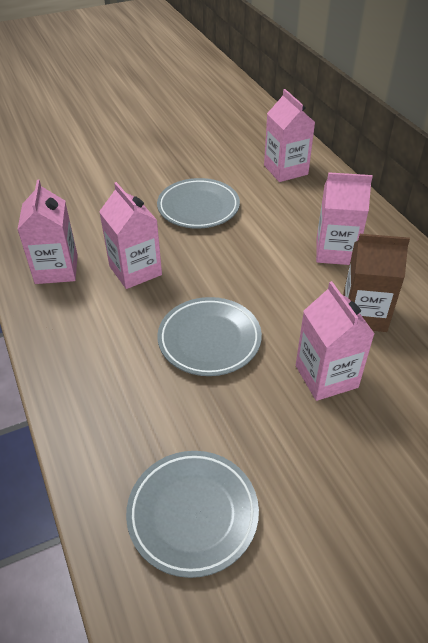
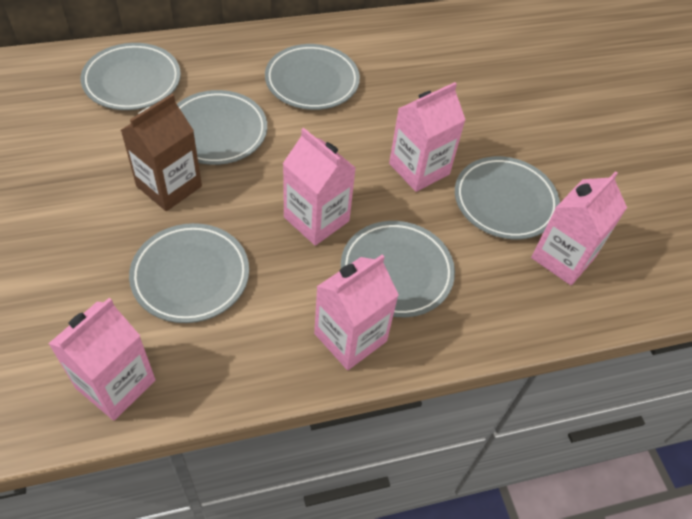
grey plate: 3 -> 6

